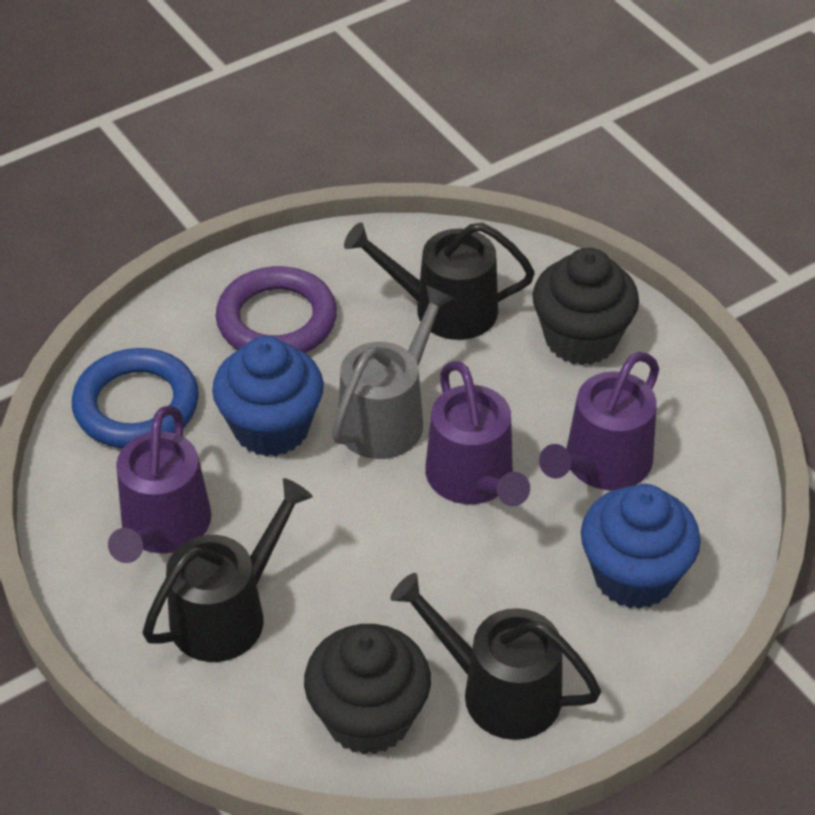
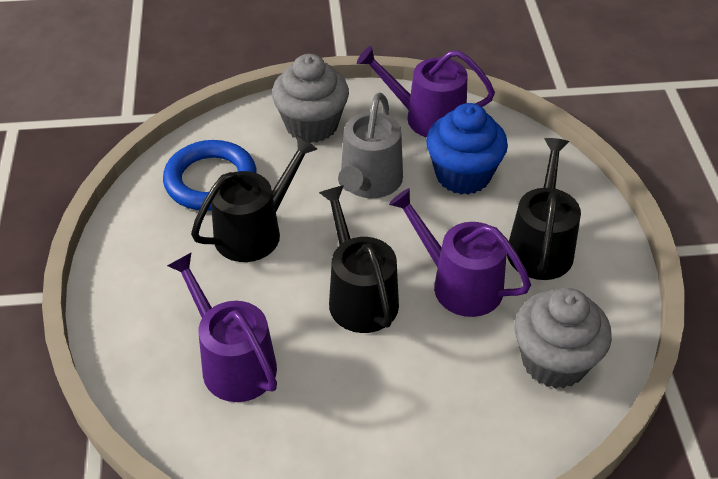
black cupcake: 2 -> 0
blue cupcake: 2 -> 1
grey cupcake: 0 -> 2
purple ring: 1 -> 0

